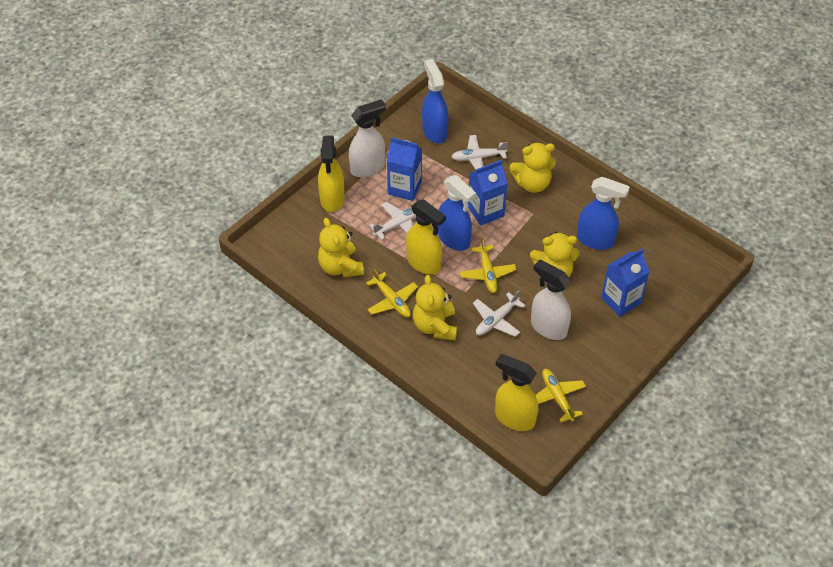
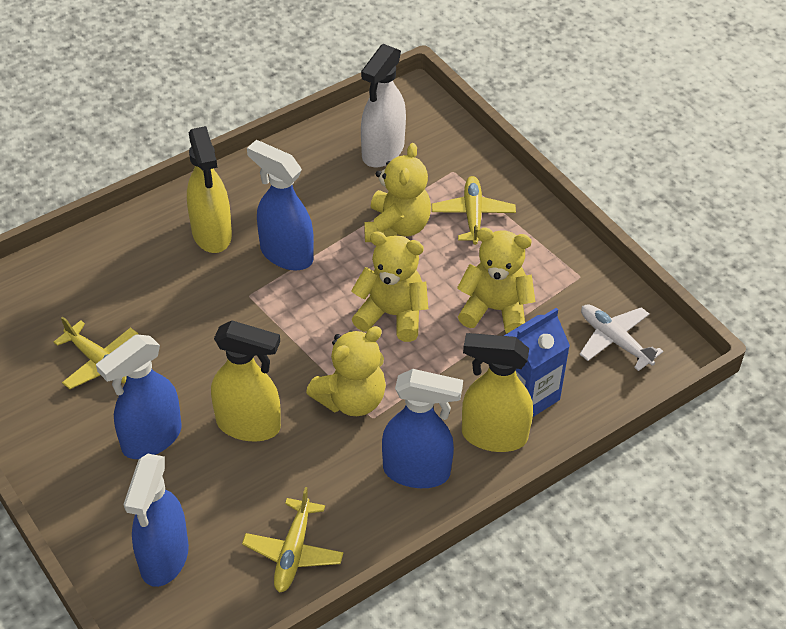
blue carton: 3 -> 1
blue spray bottle: 3 -> 4
white plane: 3 -> 1
white spray bottle: 2 -> 1

